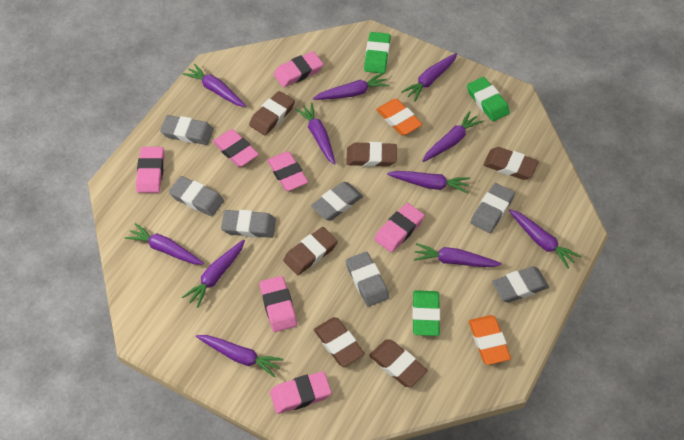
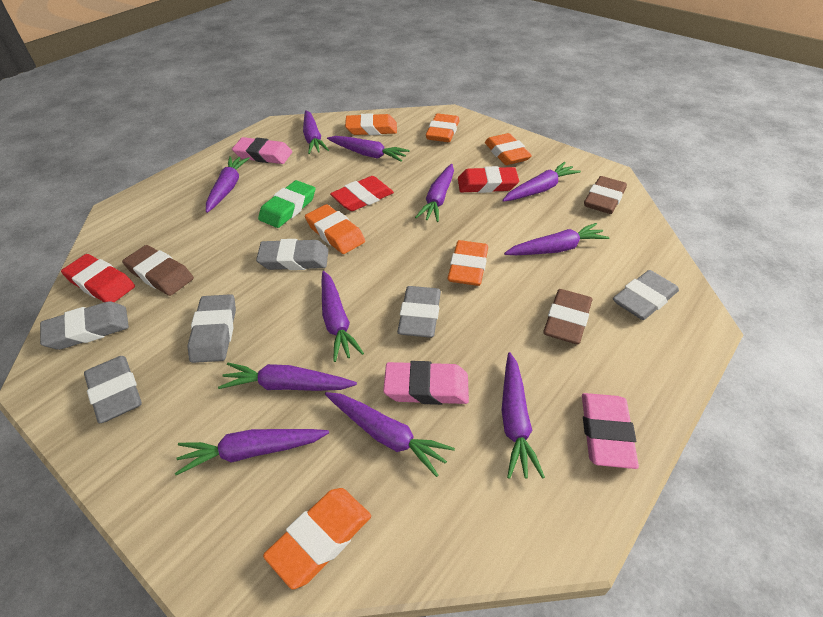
brown eraser: 6 -> 3
green eraser: 3 -> 1
grey eraser: 7 -> 6
orange eraser: 2 -> 6
pink eraser: 7 -> 3
red eraser: 0 -> 3

